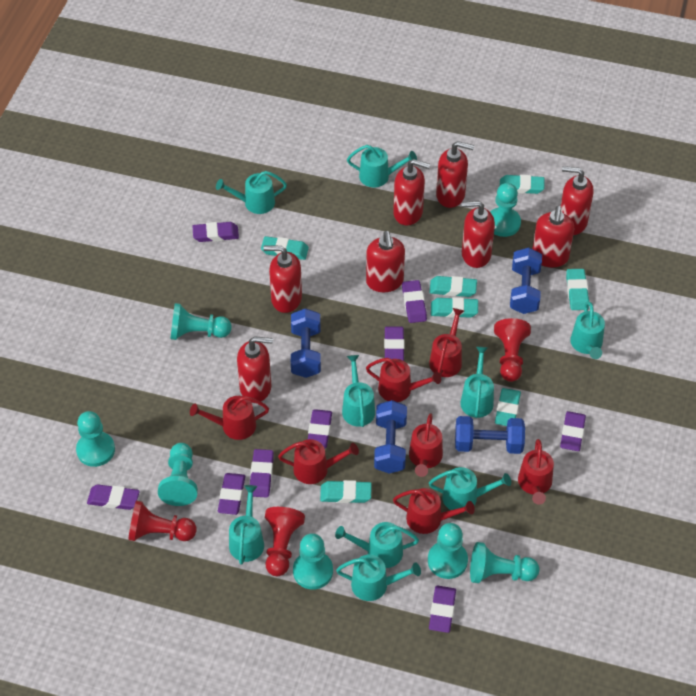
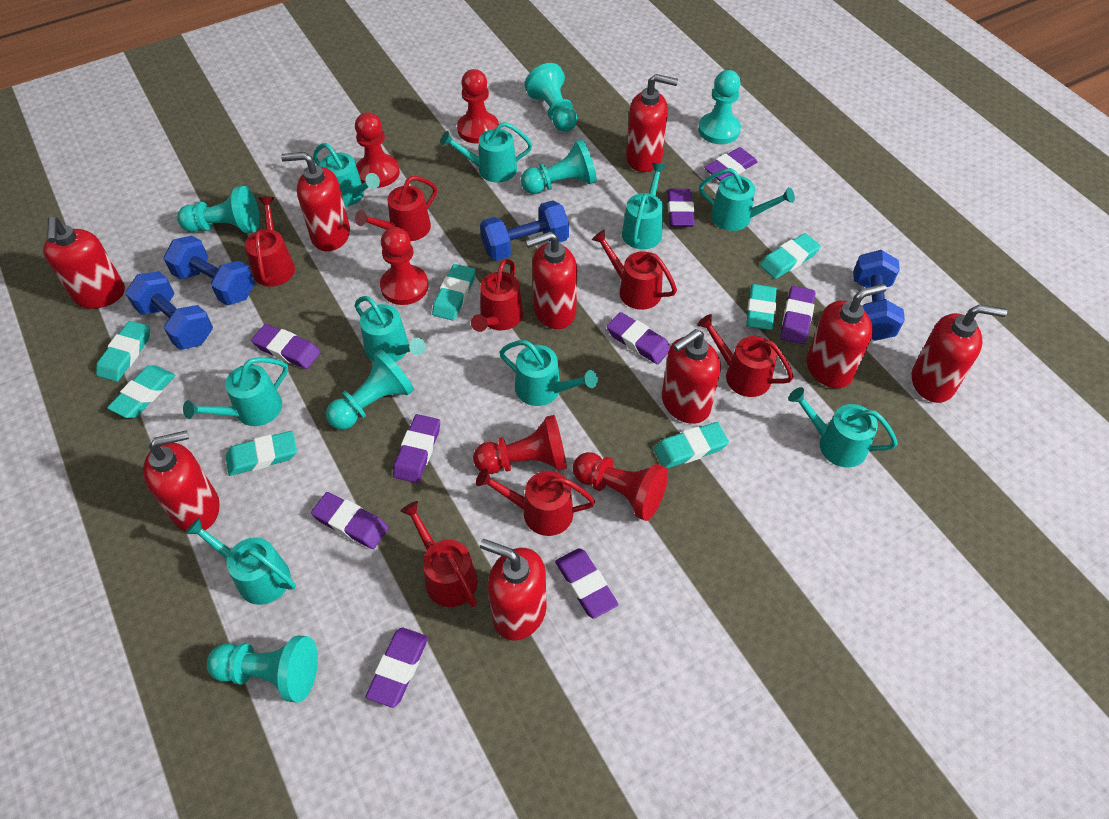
red pawn: 3 -> 5
red soap dispenser: 8 -> 9
turquoise pawn: 7 -> 6

